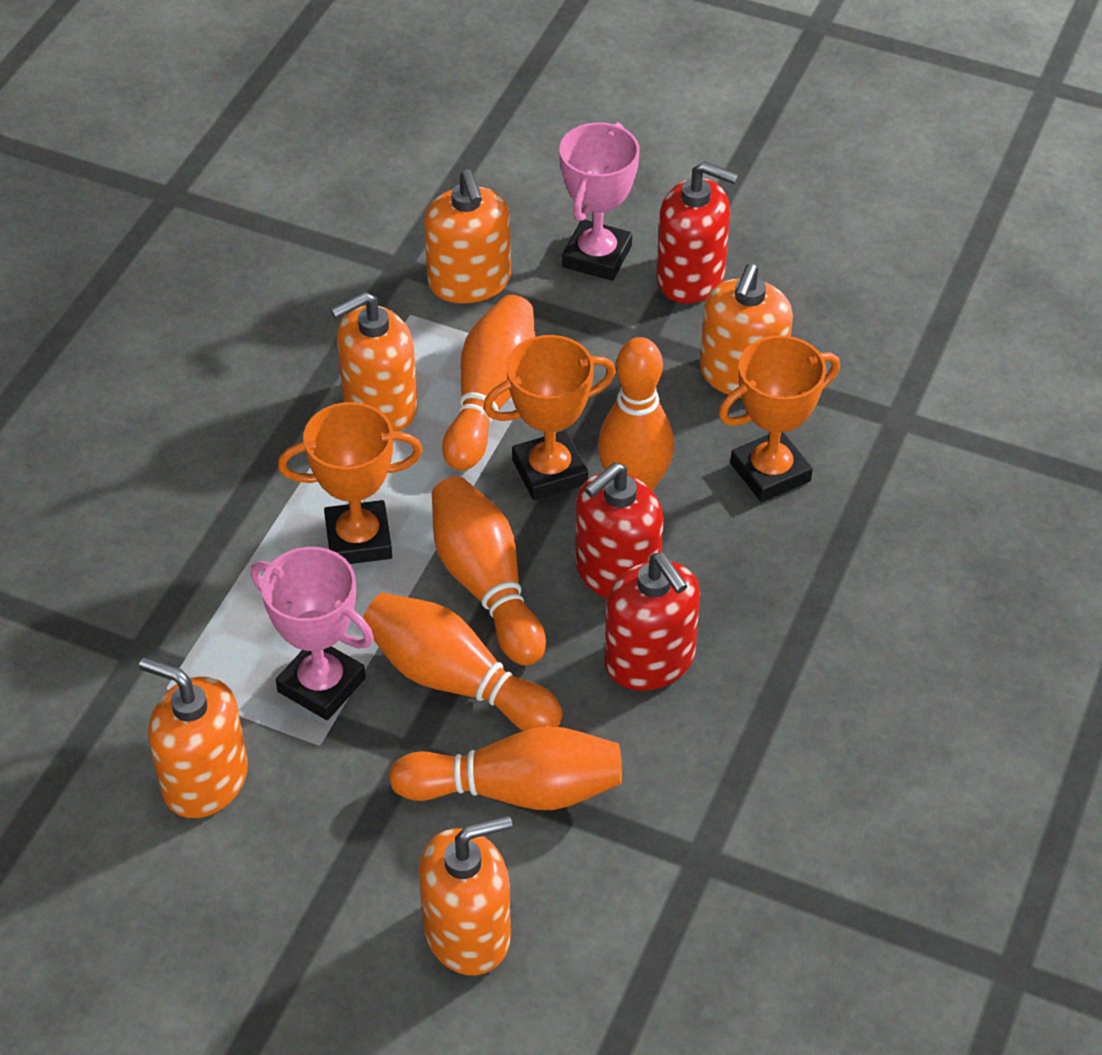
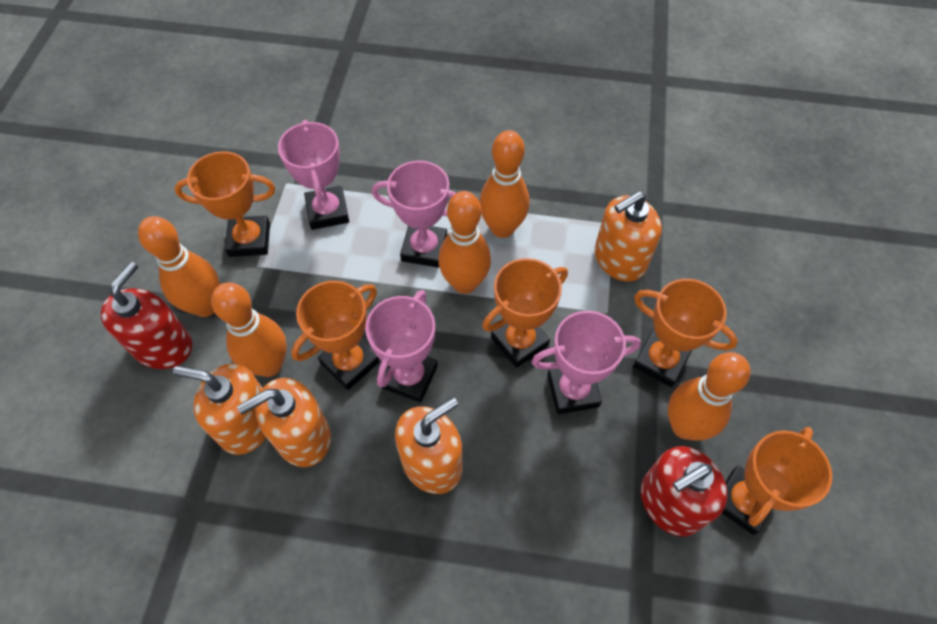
orange soap dispenser: 5 -> 4
orange trophy: 3 -> 5
pink trophy: 2 -> 4
red soap dispenser: 3 -> 2

